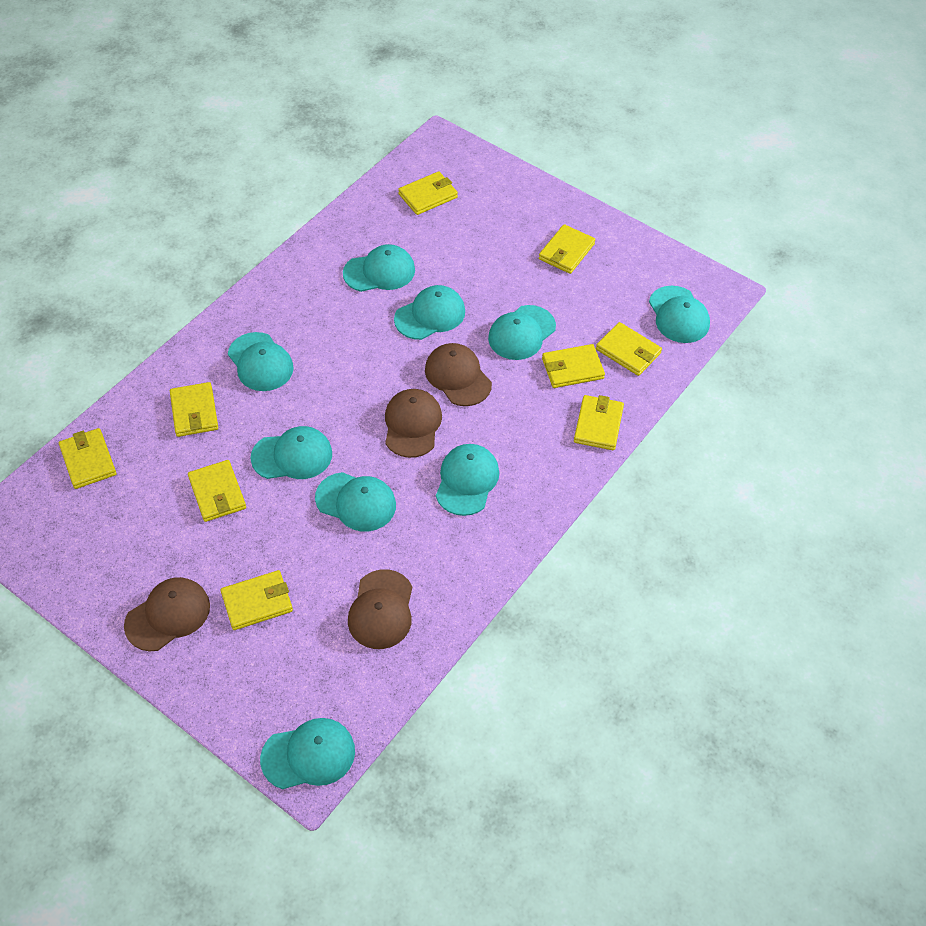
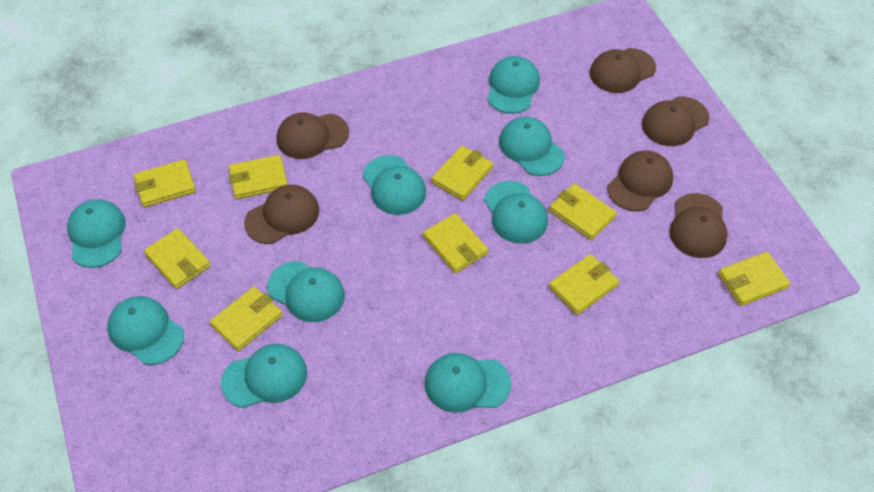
brown cap: 4 -> 6

